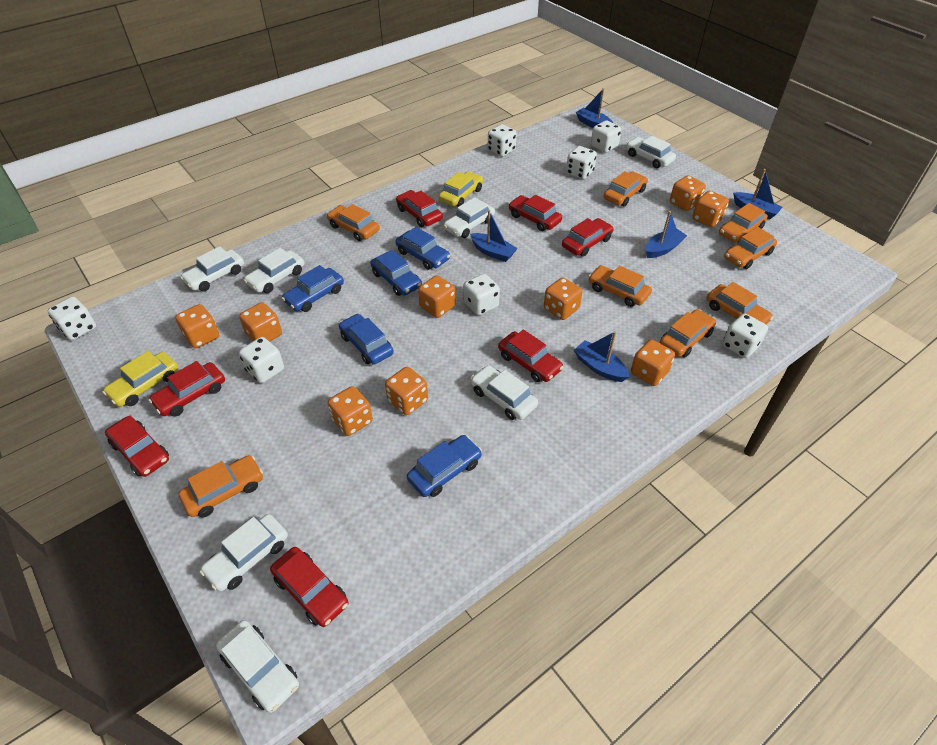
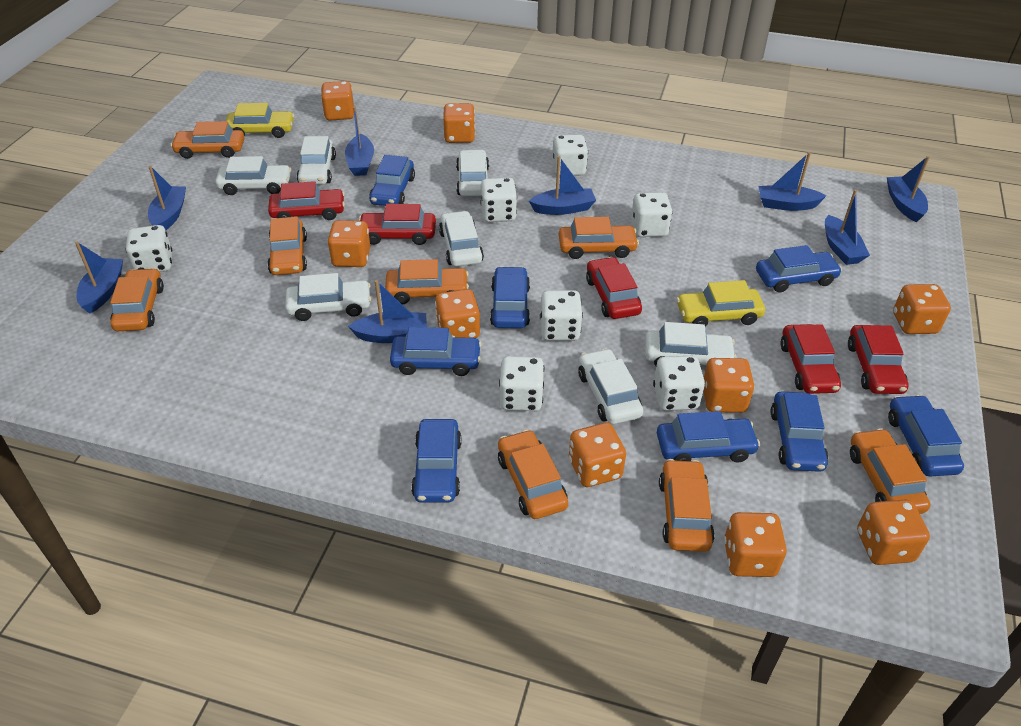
blue boat: 5 -> 8
blue car: 5 -> 8
red car: 7 -> 5

